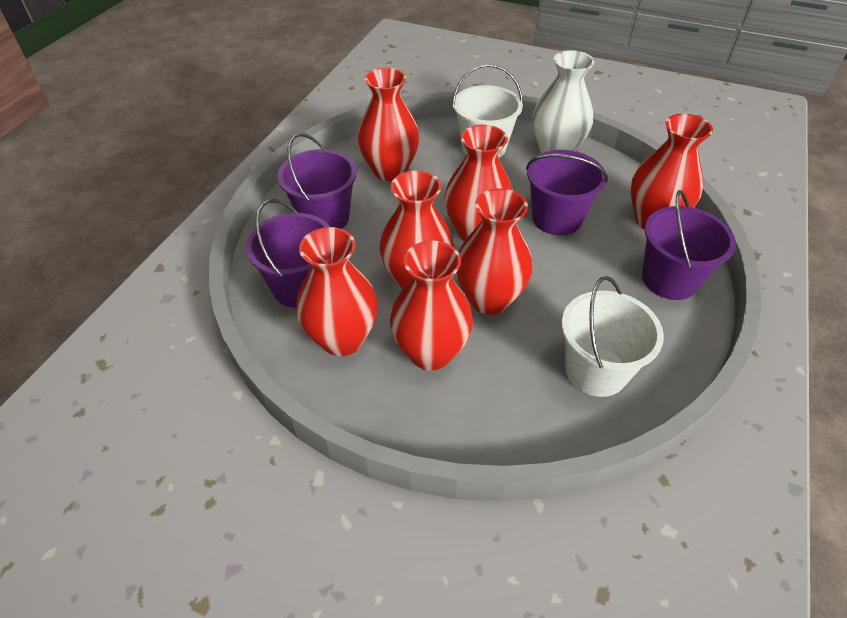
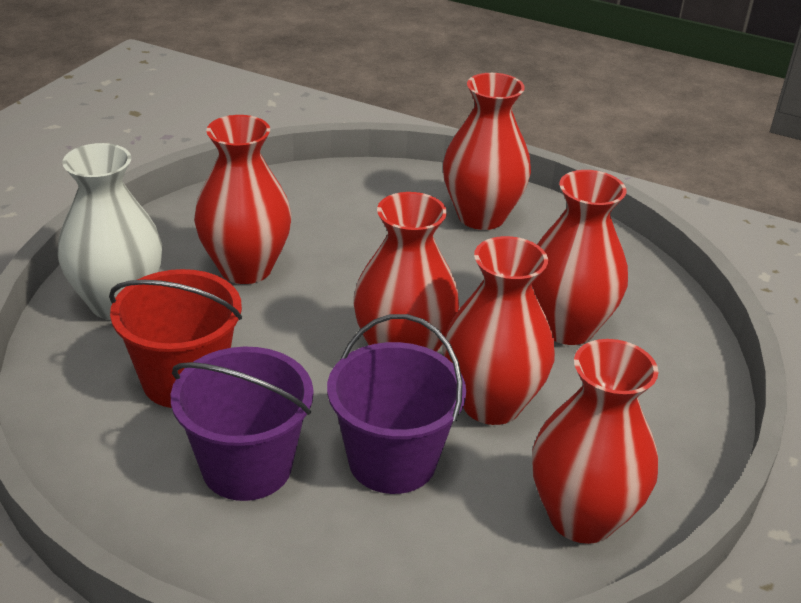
purple bucket: 4 -> 2
red bucket: 0 -> 1
red vase: 7 -> 6
white bucket: 2 -> 0

